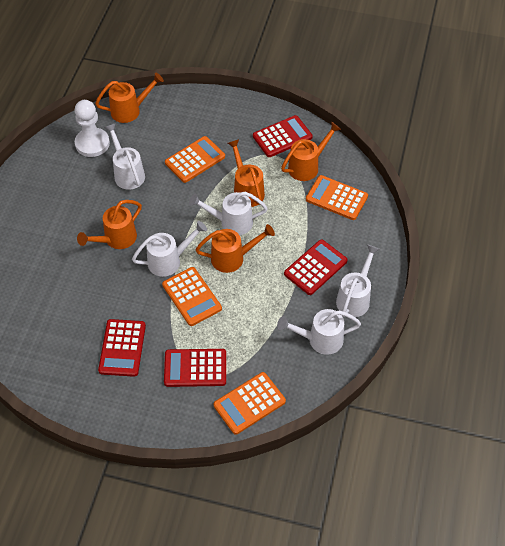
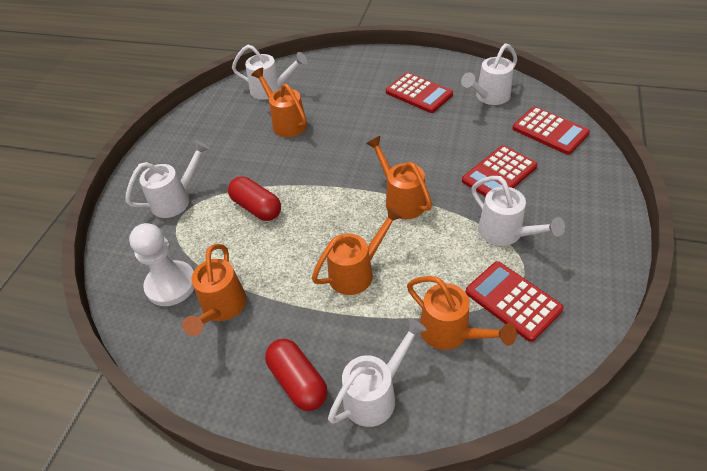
orange calculator: 4 -> 0
red capsule: 0 -> 2

